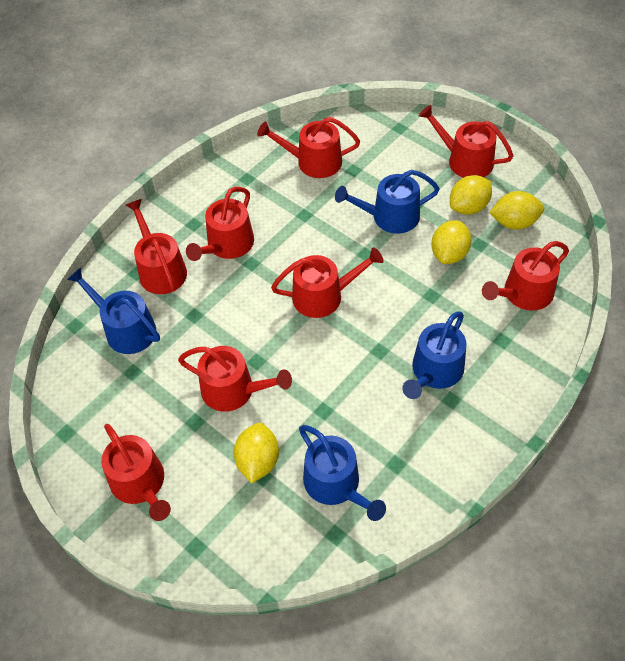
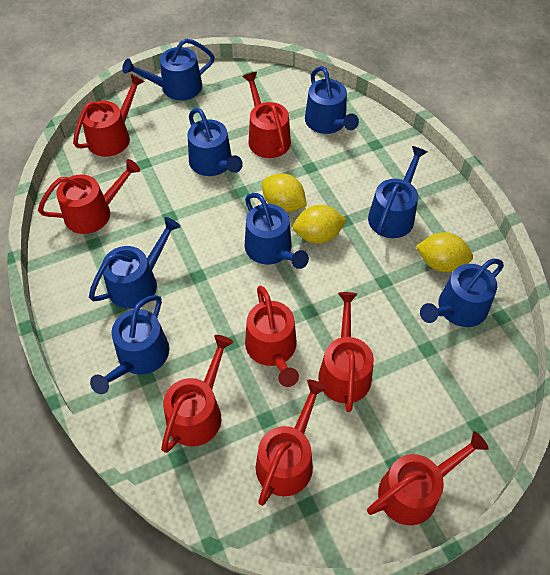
blue watering can: 4 -> 8
yellow lemon: 4 -> 3

